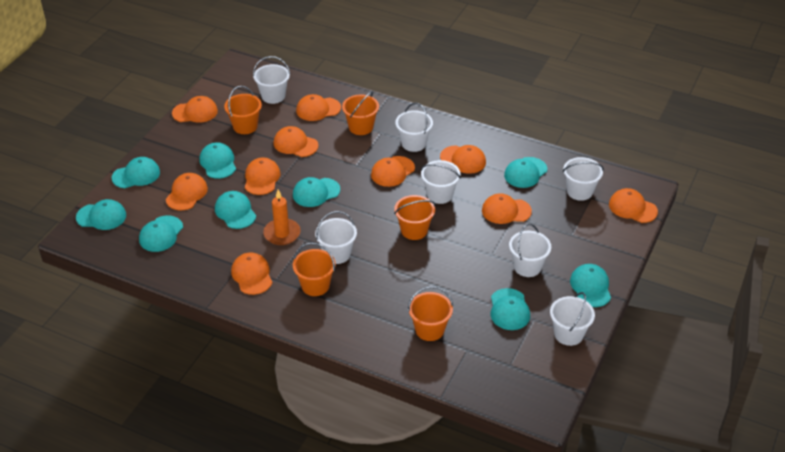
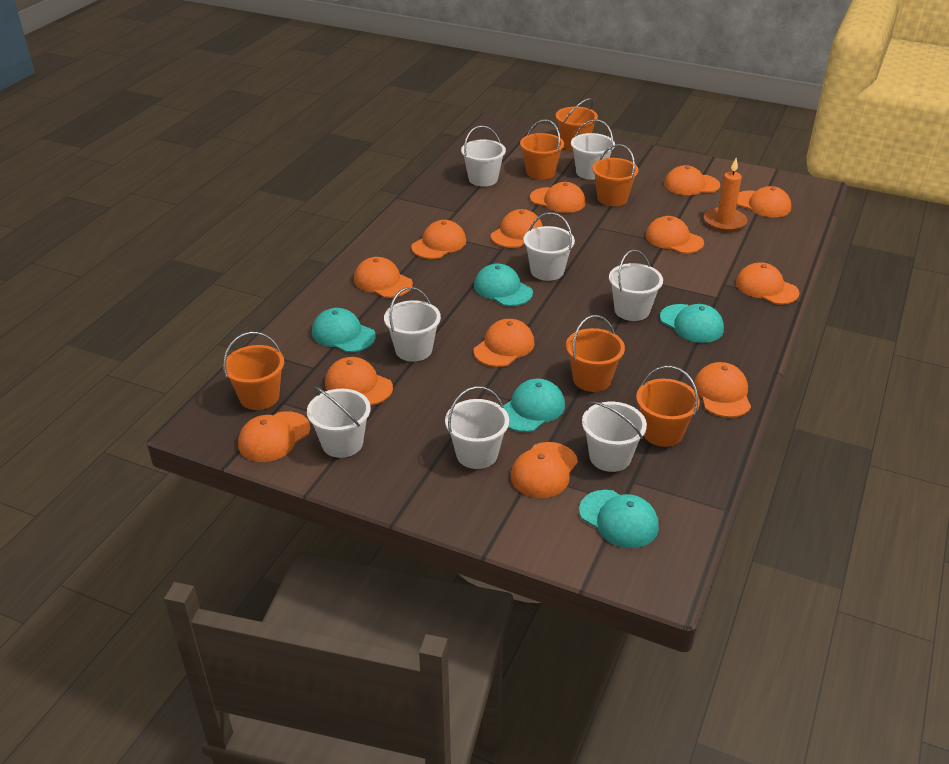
orange bucket: 5 -> 6
orange cap: 10 -> 13
turquoise cap: 9 -> 5
white bucket: 7 -> 8

